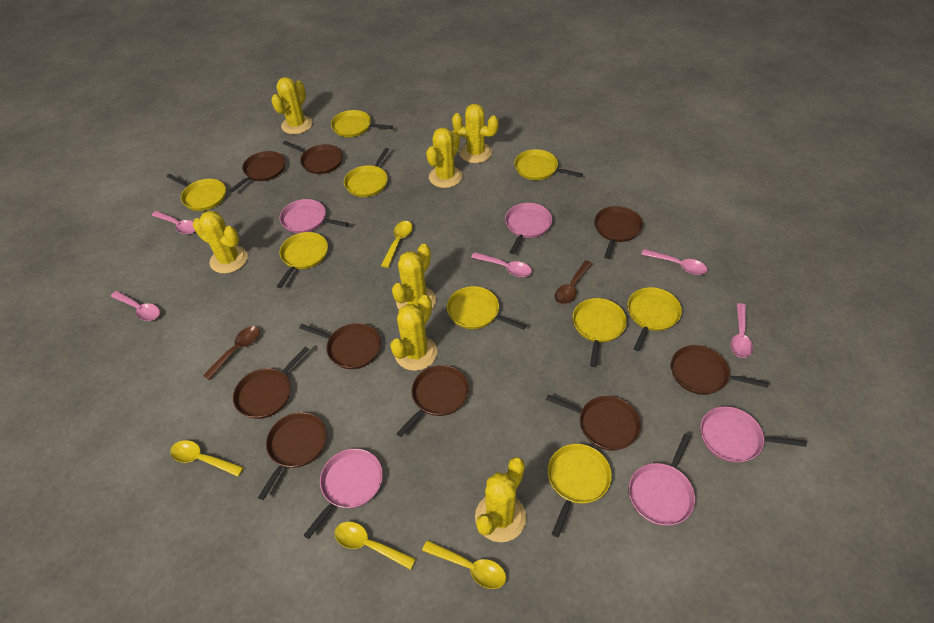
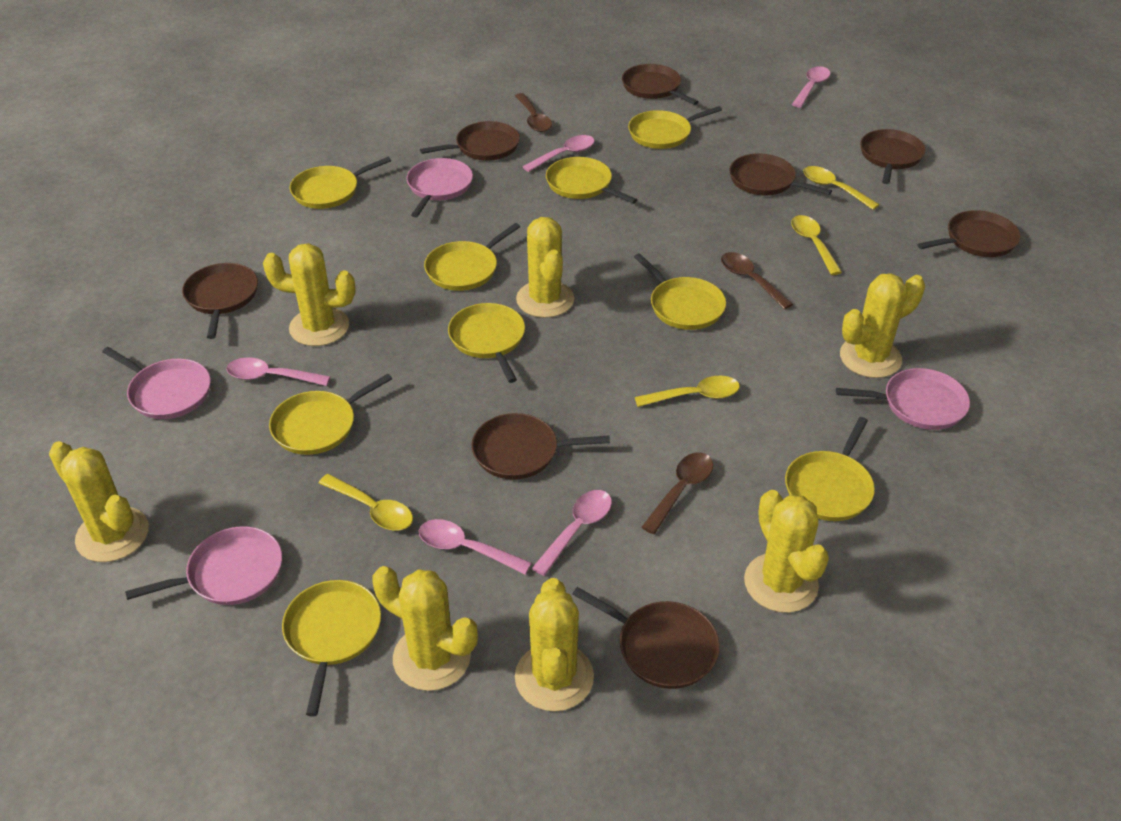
brown pan: 9 -> 8
brown spoon: 2 -> 3
pink pan: 5 -> 4

